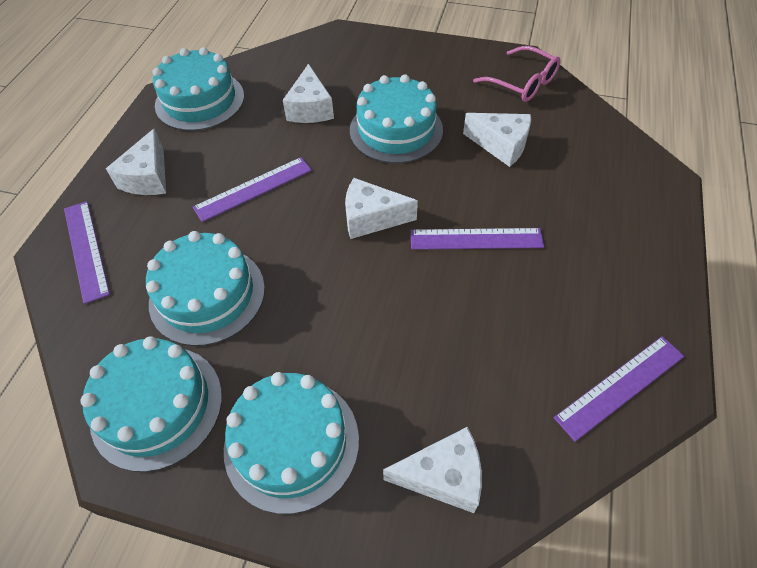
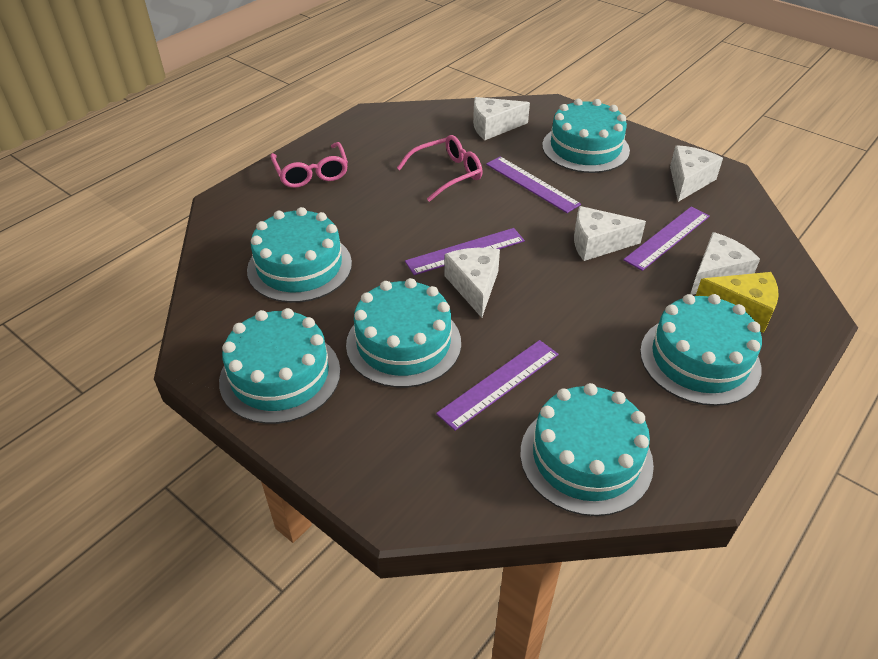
pink glasses: 1 -> 2
turquoise cake: 5 -> 6
yellow cheese: 0 -> 1

